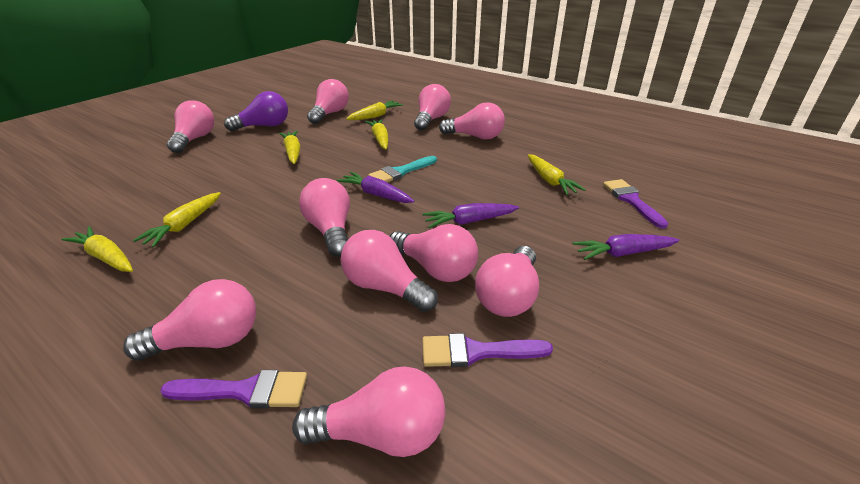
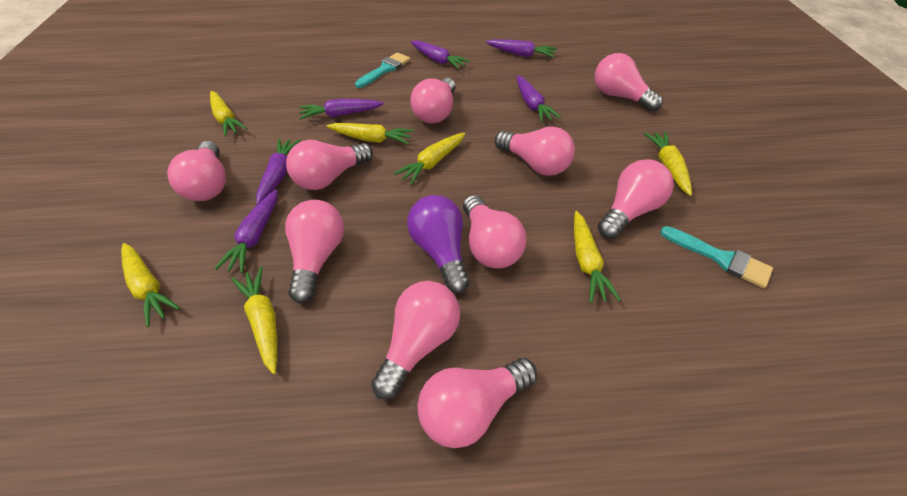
purple brush: 3 -> 0
purple carrot: 3 -> 6
turquoise brush: 1 -> 2
yellow carrot: 6 -> 7

